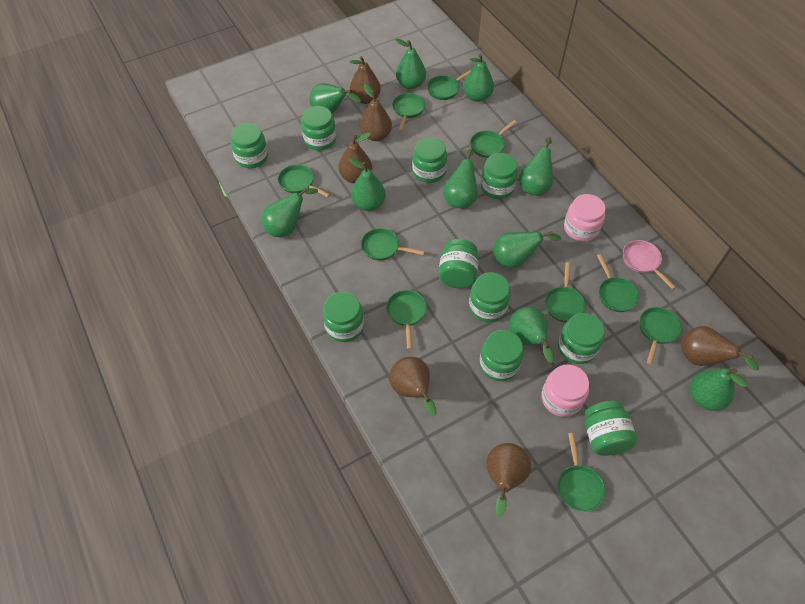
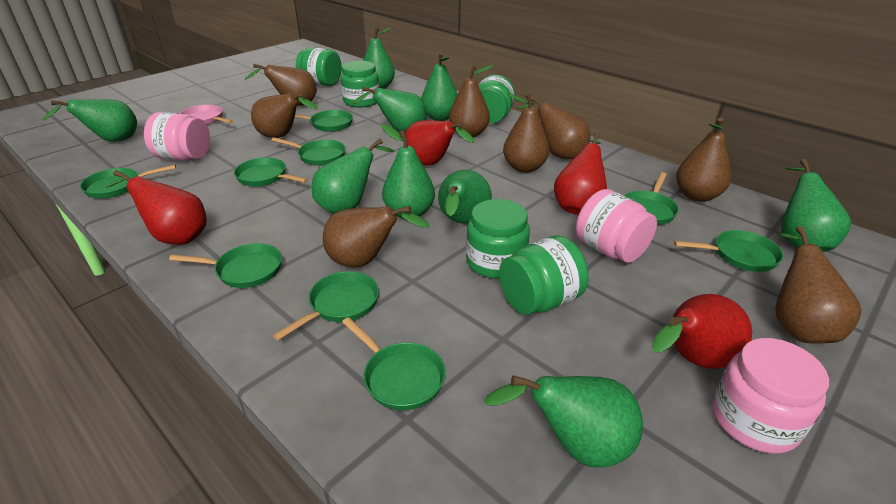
brown pear: 6 -> 8
green jar: 10 -> 5
green pan: 10 -> 9
green pear: 10 -> 9
pink jar: 2 -> 3
red pear: 0 -> 4

